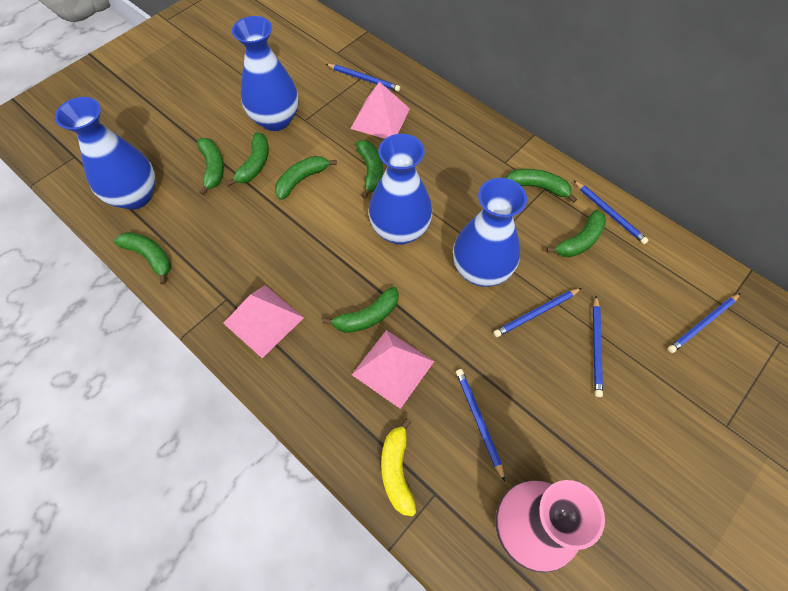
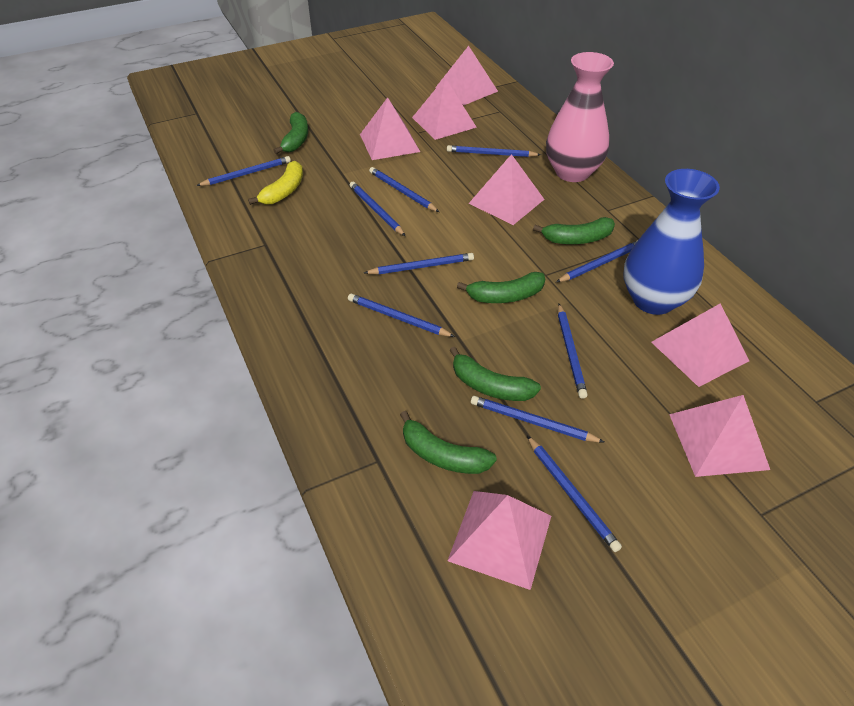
blue pencil: 6 -> 10
blue vase: 4 -> 1
green banana: 8 -> 5
pink pyramid: 3 -> 7

